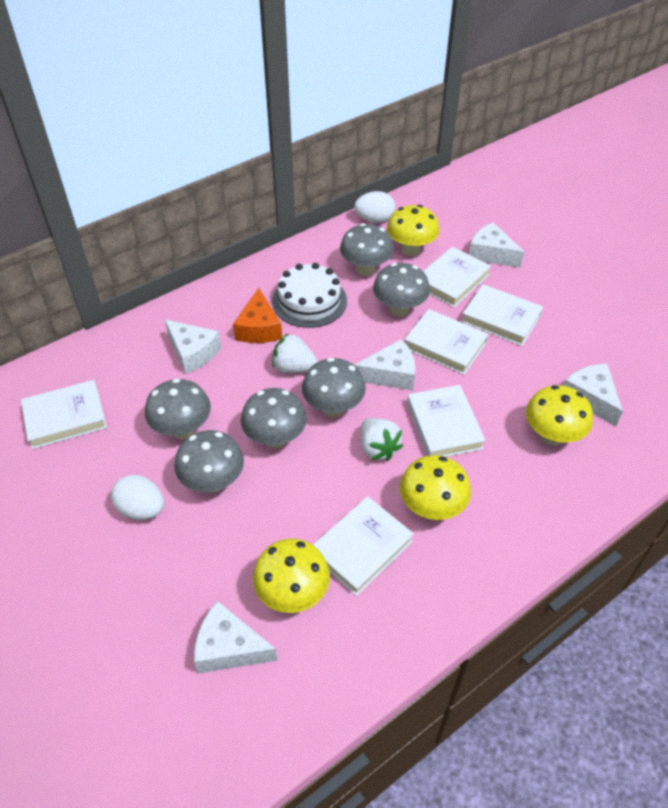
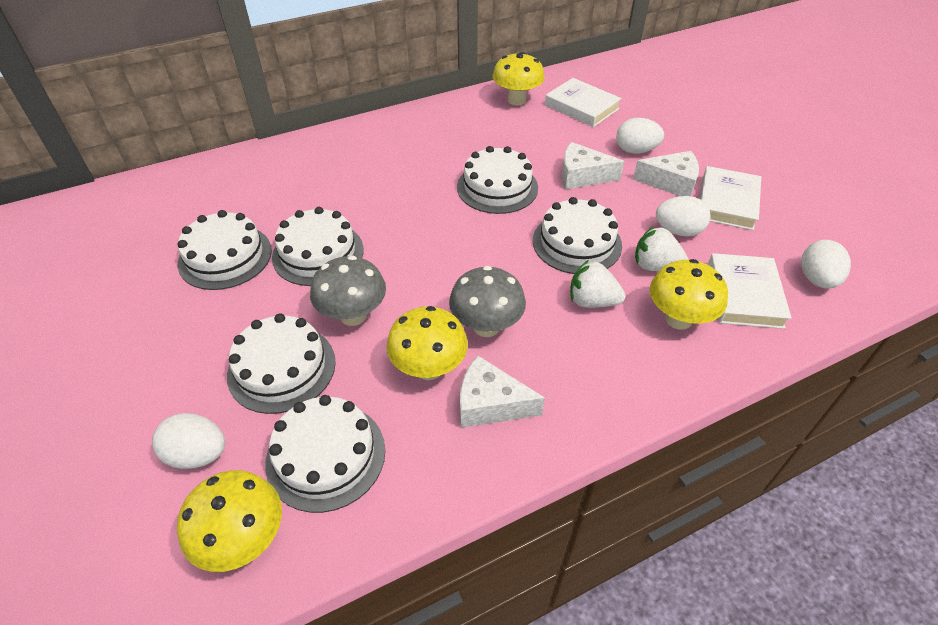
grey mushroom: 6 -> 2
orange cheese: 1 -> 0
white book: 6 -> 3
white cake: 1 -> 6
white cheese: 5 -> 3
white egg: 2 -> 4

